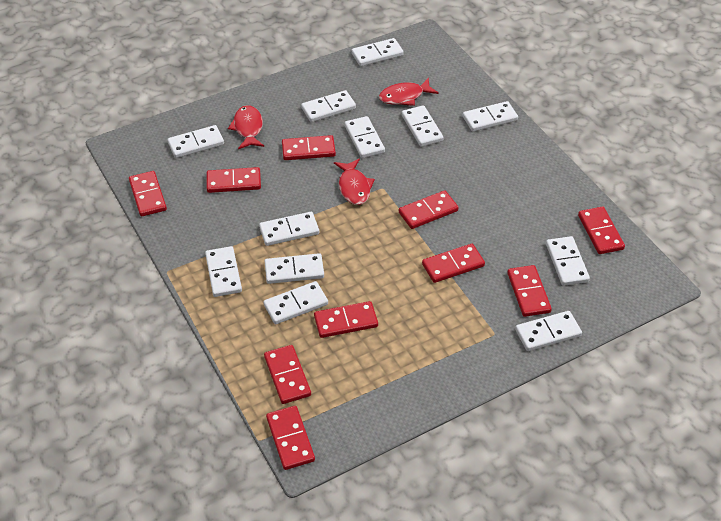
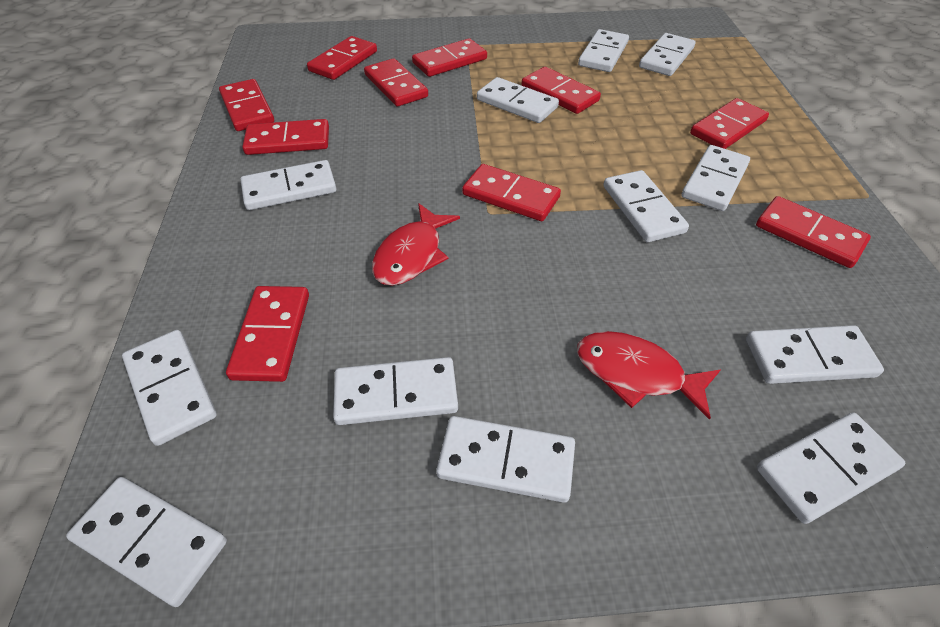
red fish: 3 -> 2

